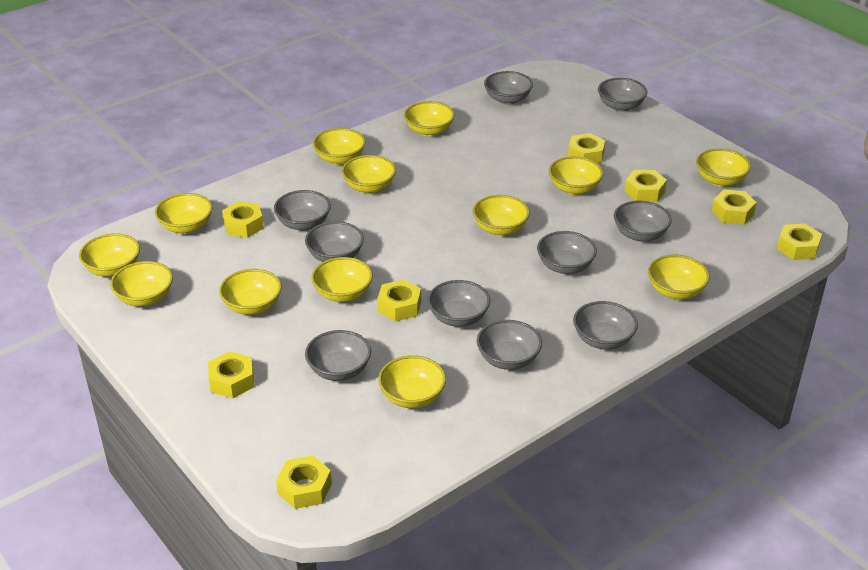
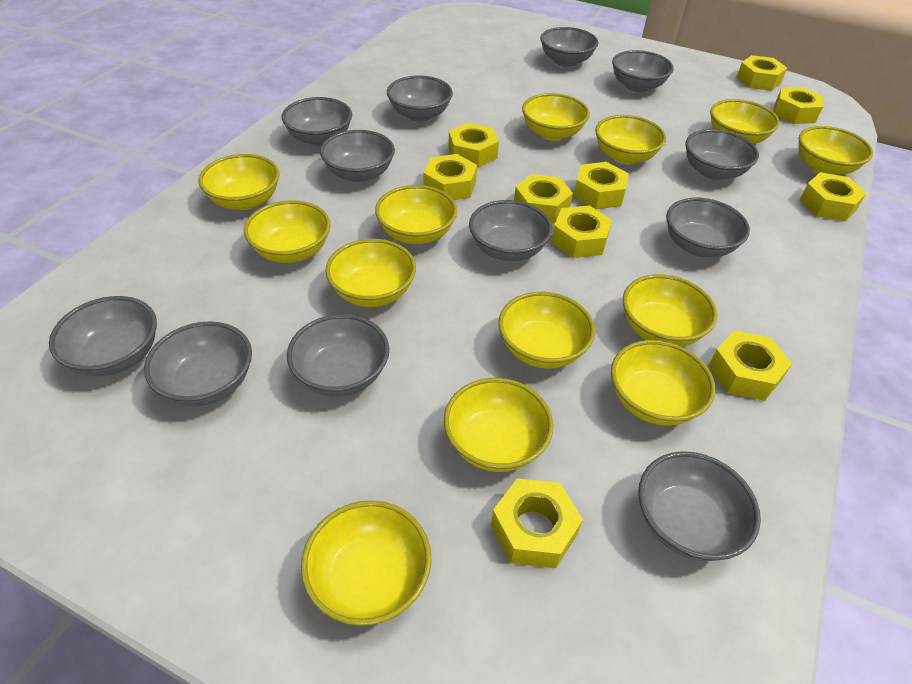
grey bowl: 10 -> 12
yellow nut: 8 -> 10

